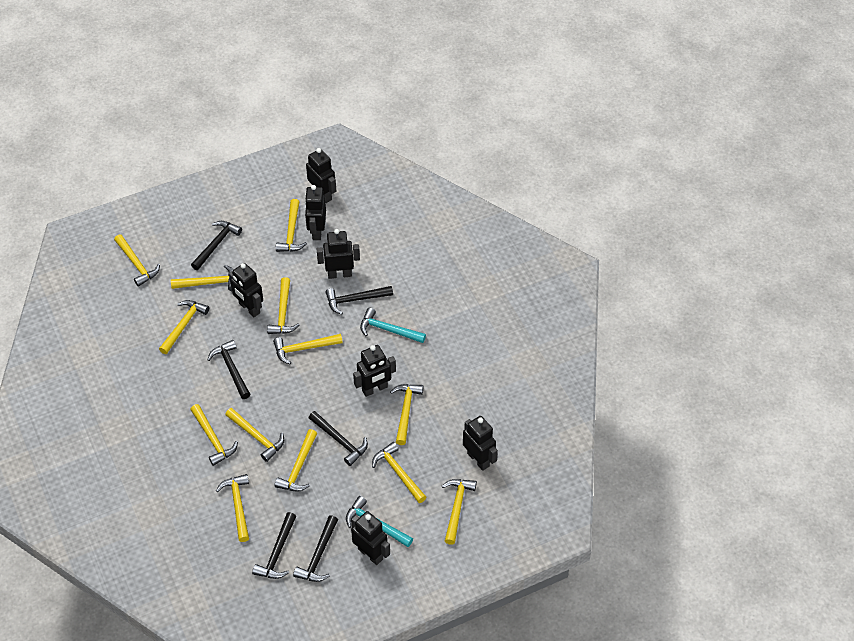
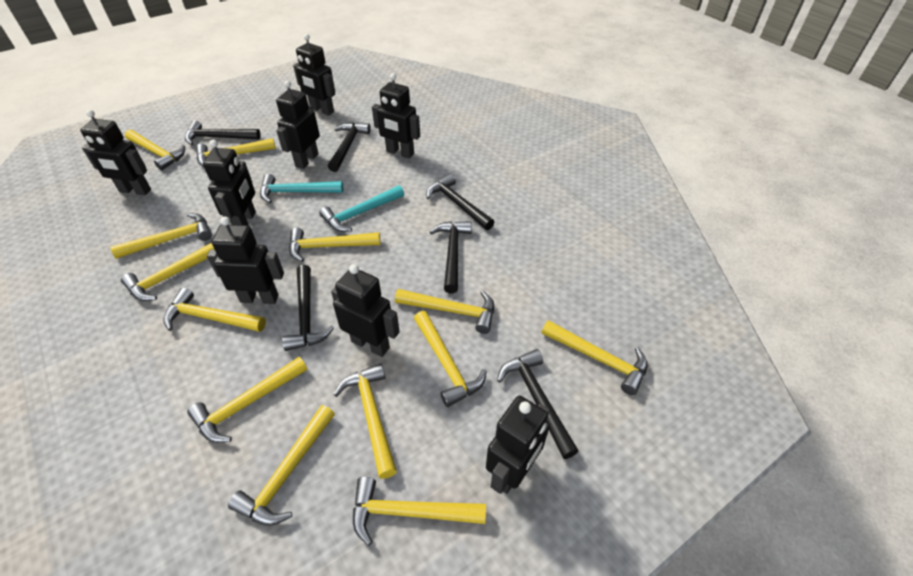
black robot: 7 -> 8

